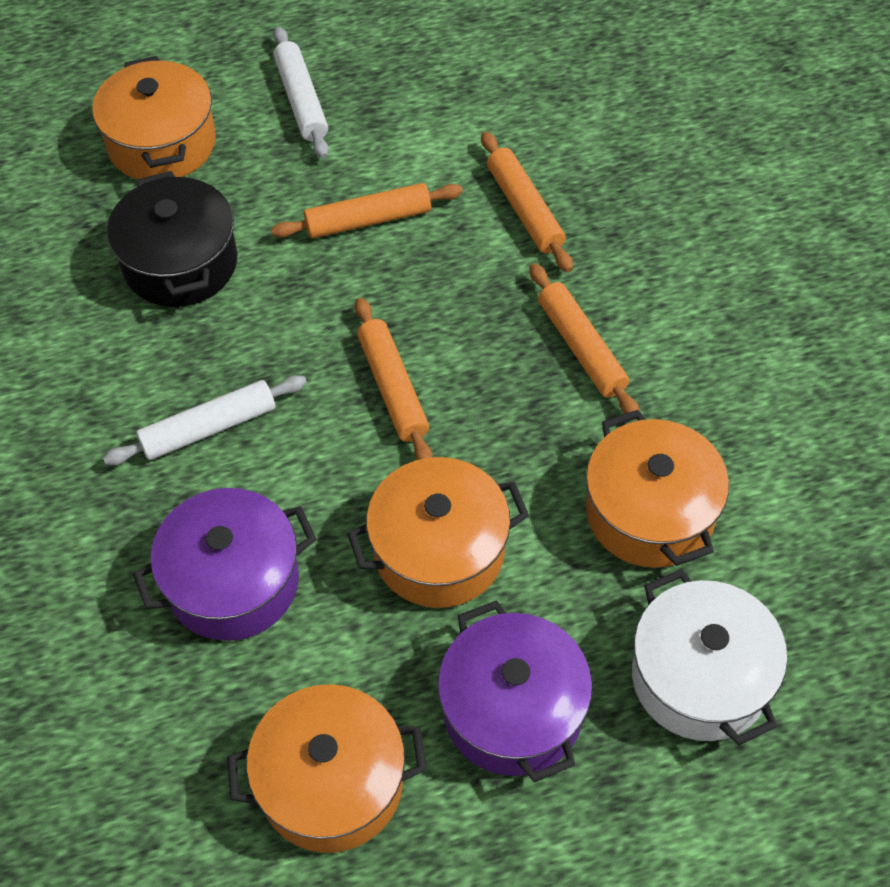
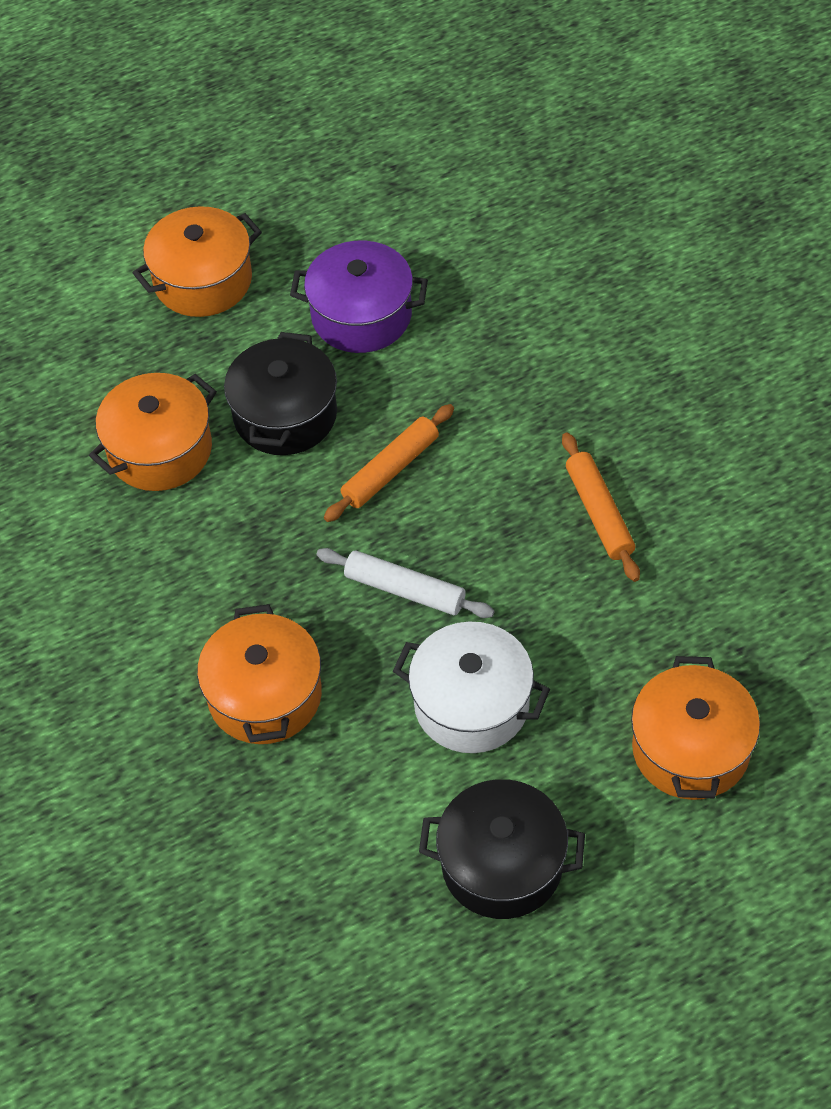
black pot: 1 -> 2
orange rolling pin: 4 -> 2
purple pot: 2 -> 1
white rolling pin: 2 -> 1

